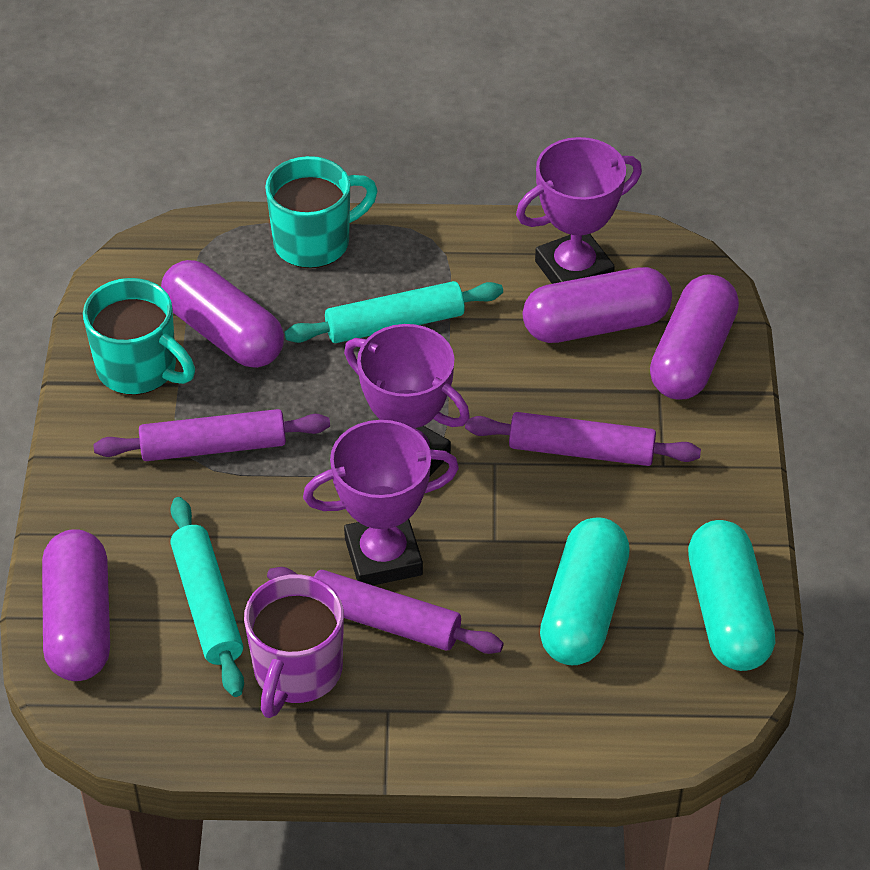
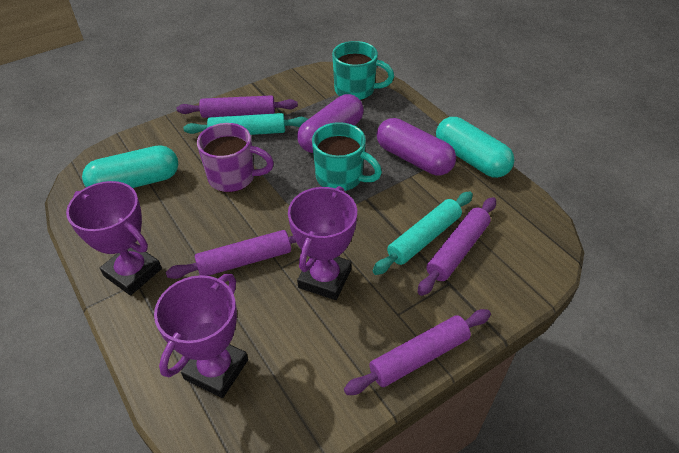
purple capsule: 4 -> 2
purple rolling pin: 3 -> 4

